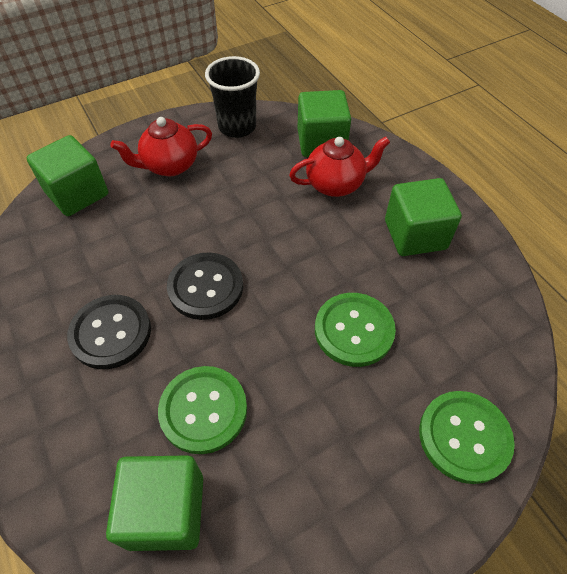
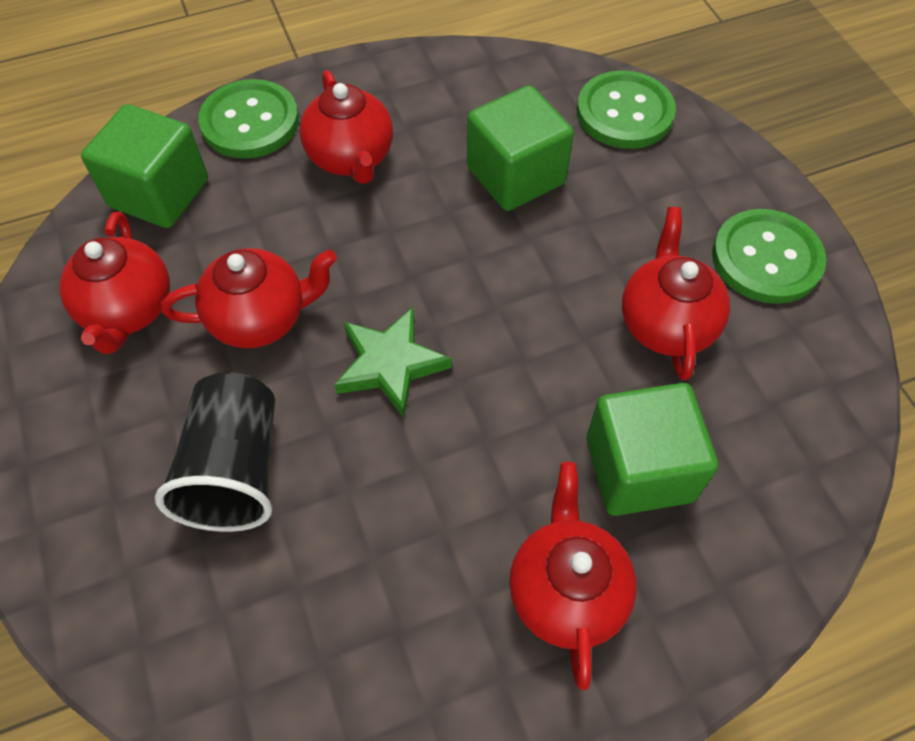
black button: 2 -> 0
green cube: 4 -> 3
green star: 0 -> 1
red teapot: 2 -> 5

